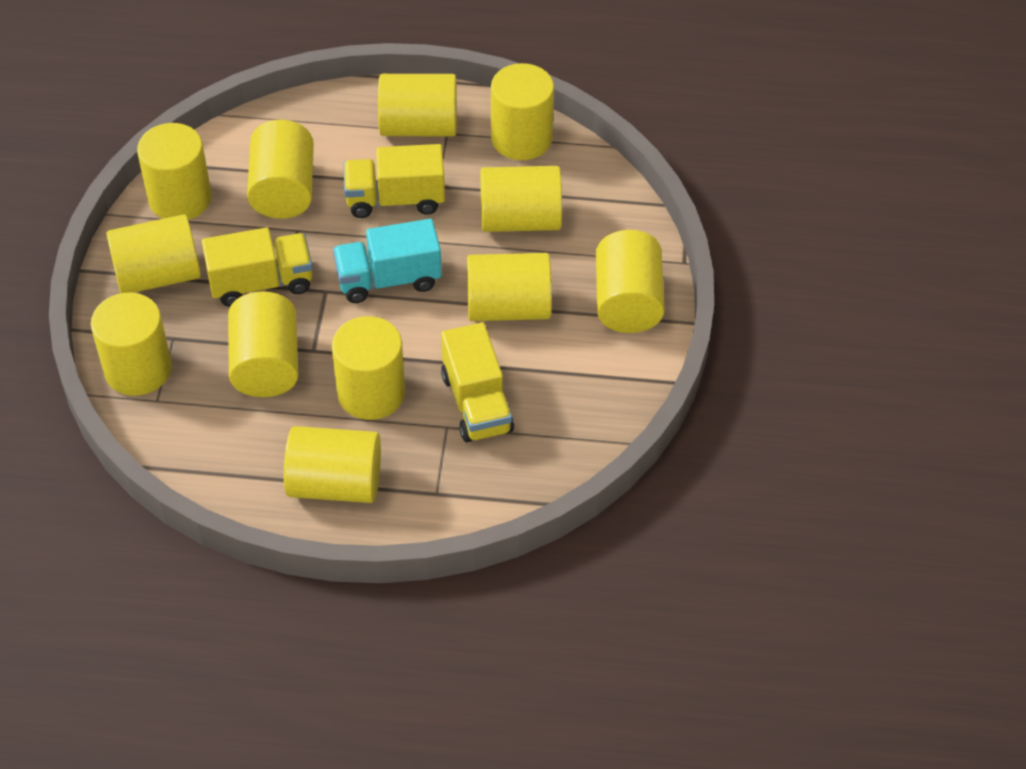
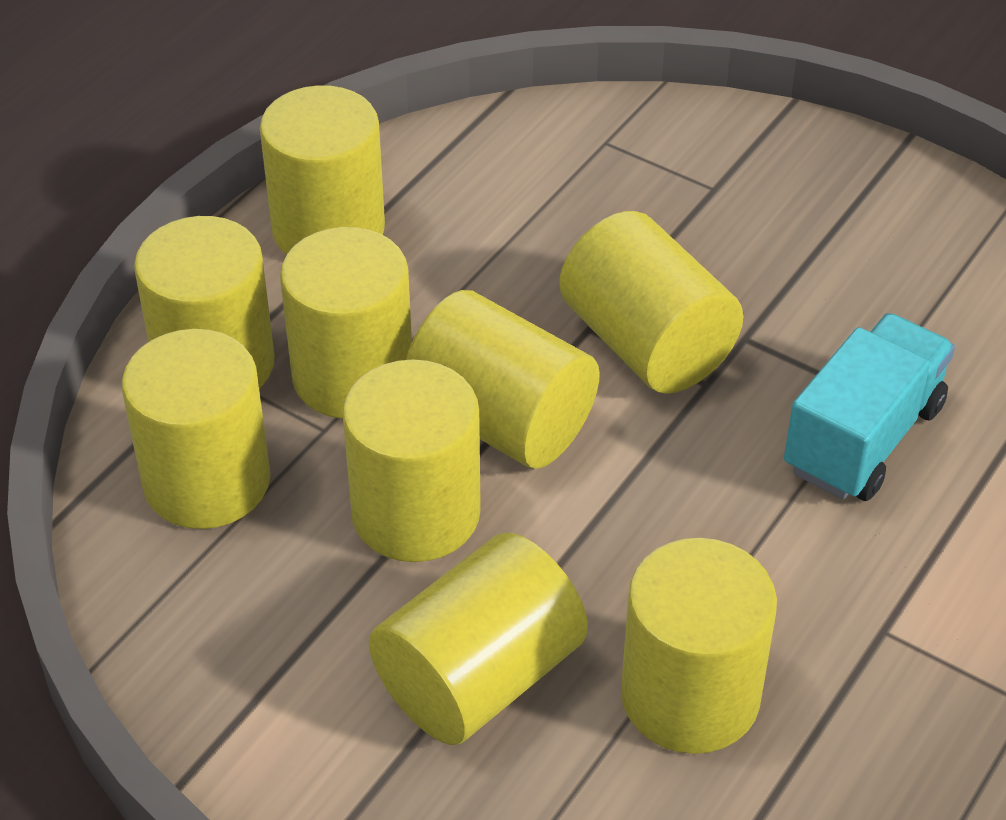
yellow cylinder: 12 -> 9
yellow truck: 3 -> 0

